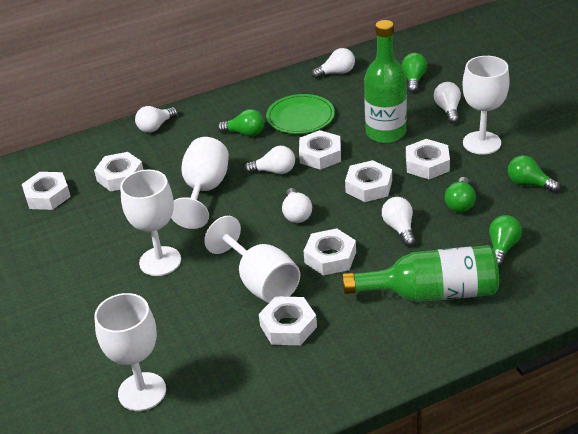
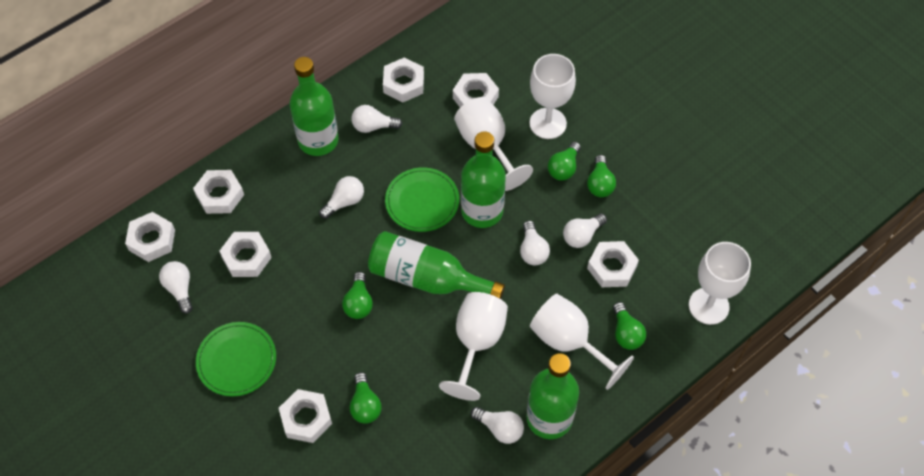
green bottle: 2 -> 4
green plate: 1 -> 2

